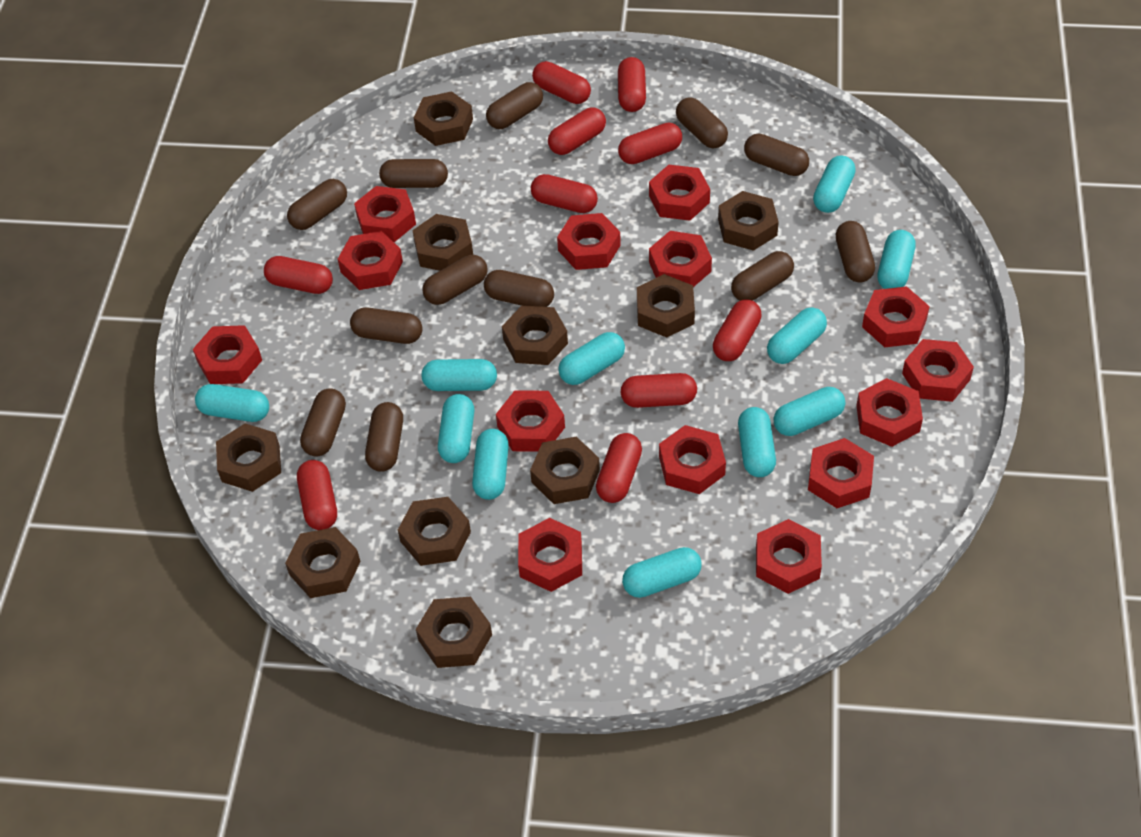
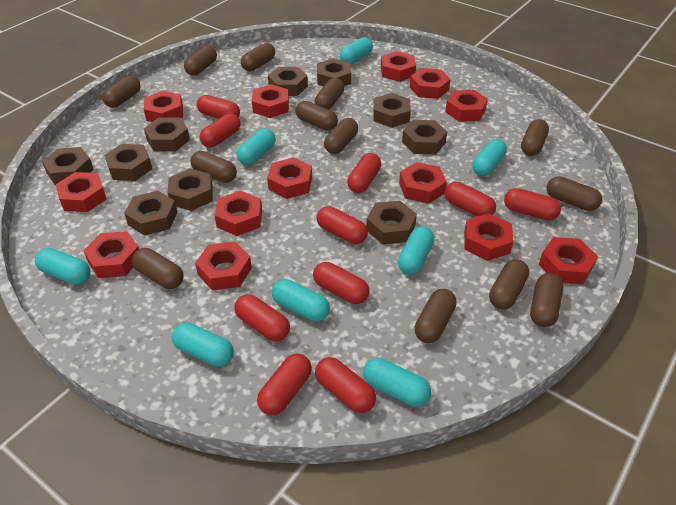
brown capsule: 12 -> 13
red nut: 14 -> 13
turquoise capsule: 11 -> 8

